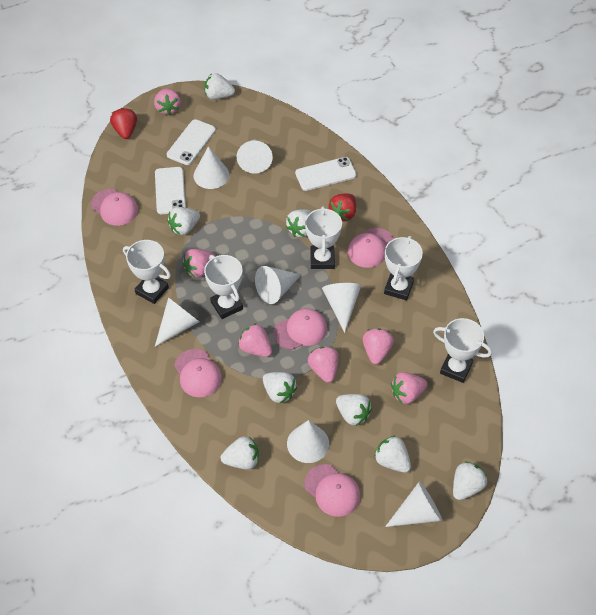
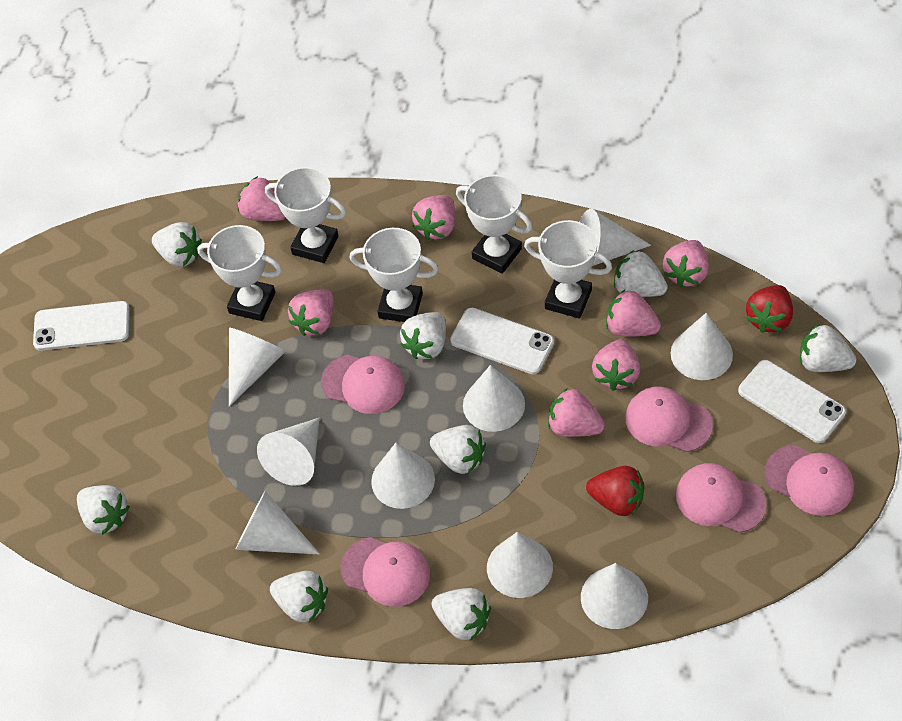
pink strawberry: 6 -> 7
white cone: 7 -> 9

